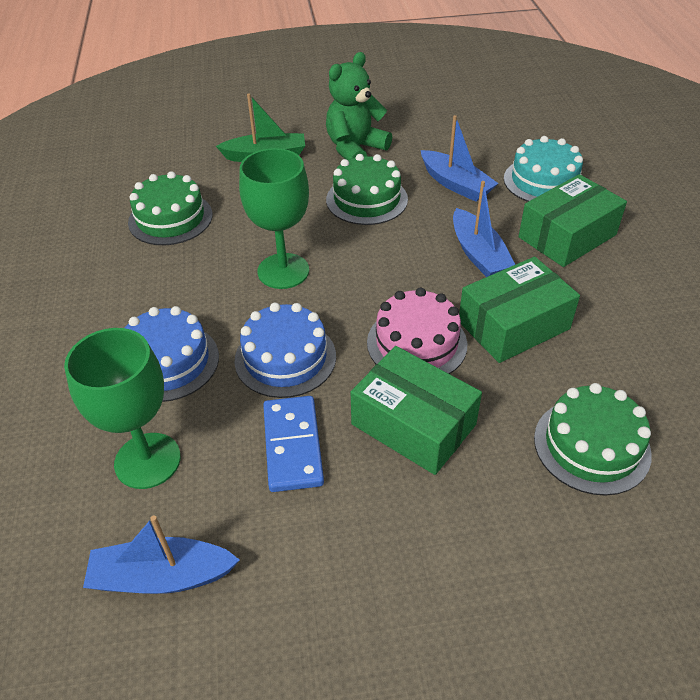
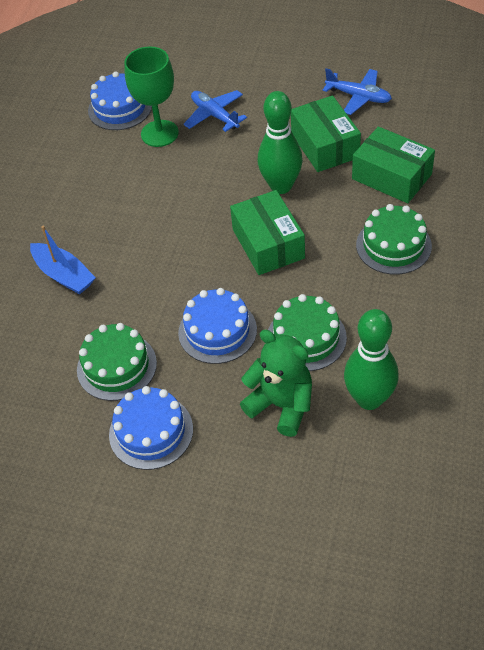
blue boat: 3 -> 1
blue cake: 2 -> 3
blue domino: 1 -> 0
blue plane: 0 -> 2
green boat: 1 -> 0
green bowling pin: 0 -> 2
green goblet: 2 -> 1
pink cake: 1 -> 0
turquoise cake: 1 -> 0

